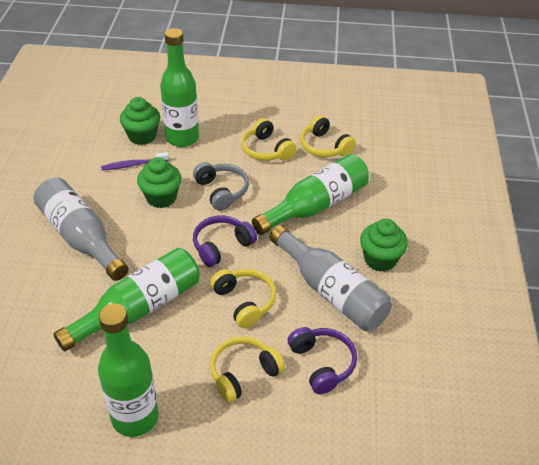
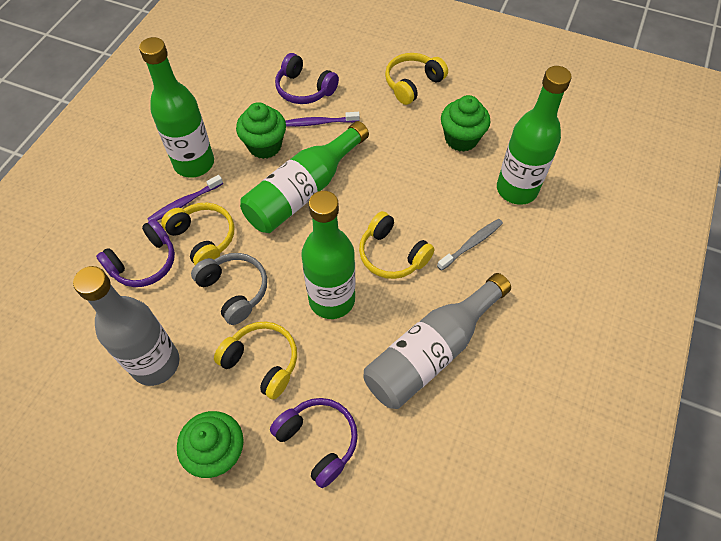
grey toothbrush: 0 -> 1
purple headphones: 2 -> 3
purple toothbrush: 1 -> 2

